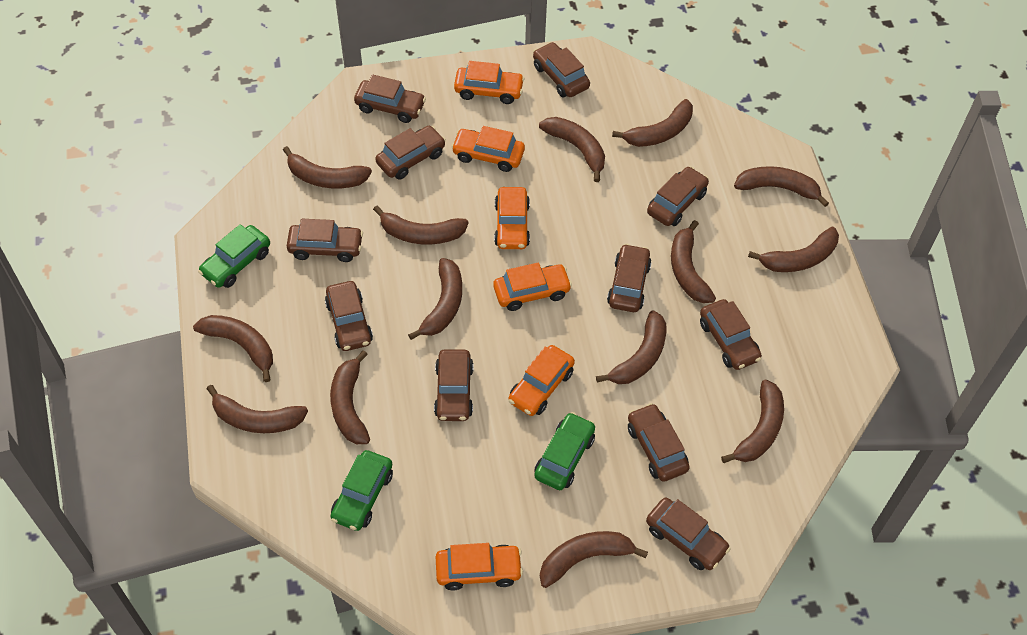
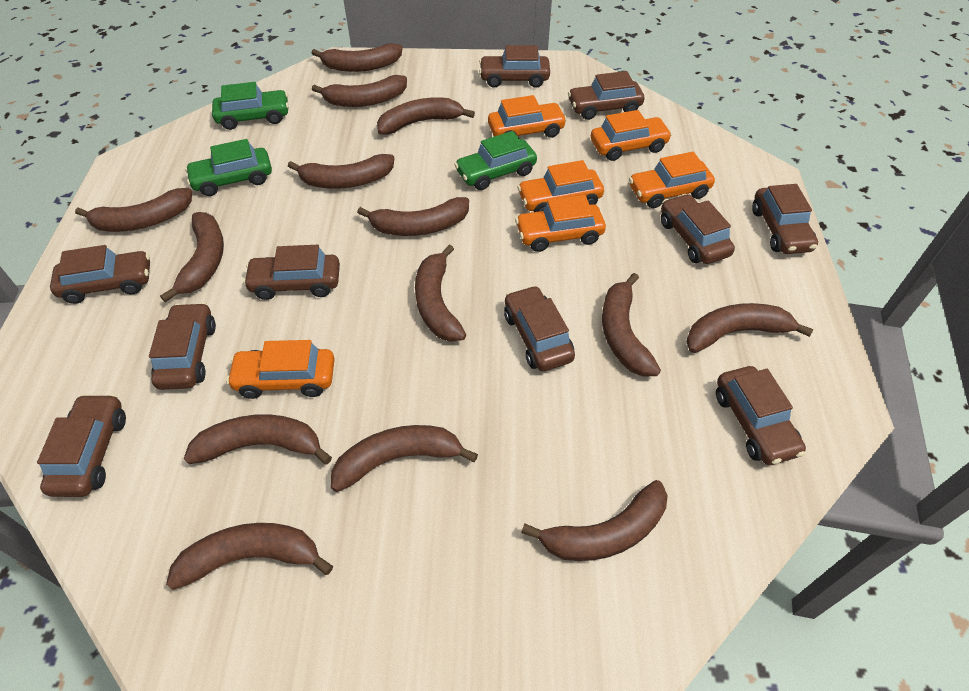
brown car: 11 -> 10

